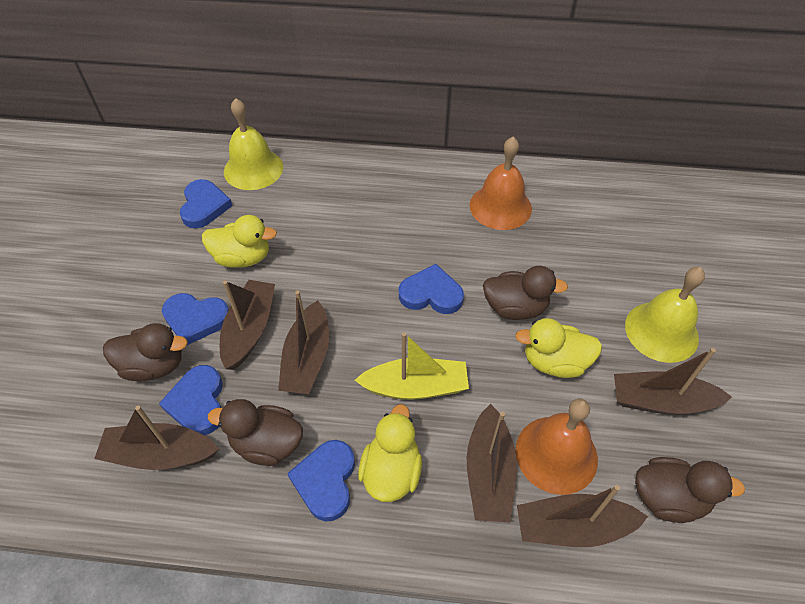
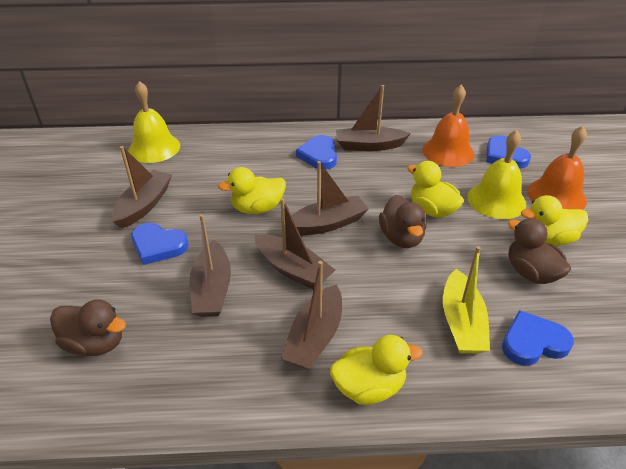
blue heart: 5 -> 4
brown duck: 4 -> 3
yellow duck: 3 -> 4

